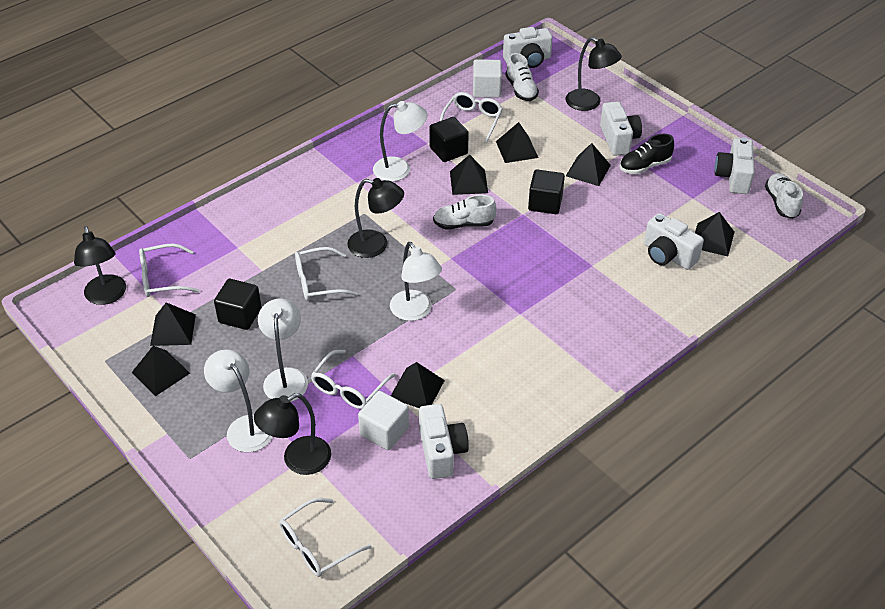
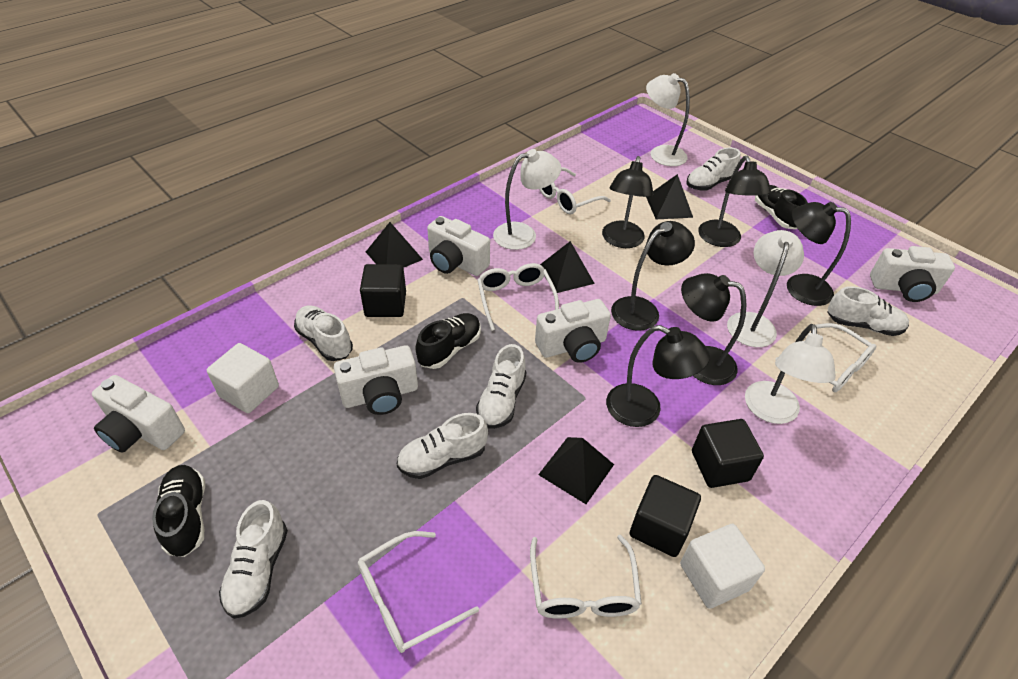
black lamp: 4 -> 6
black pyramid: 7 -> 4
black shoe: 1 -> 3
white shoe: 3 -> 6

